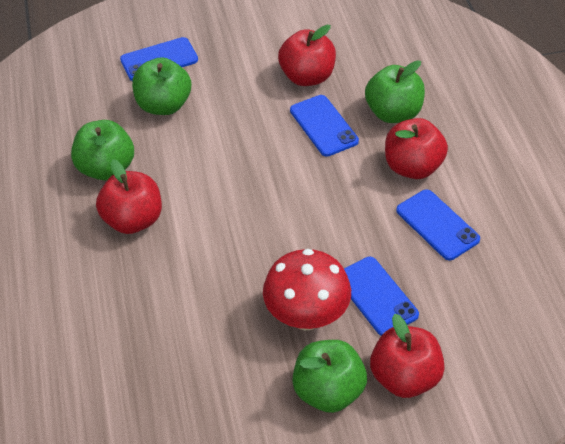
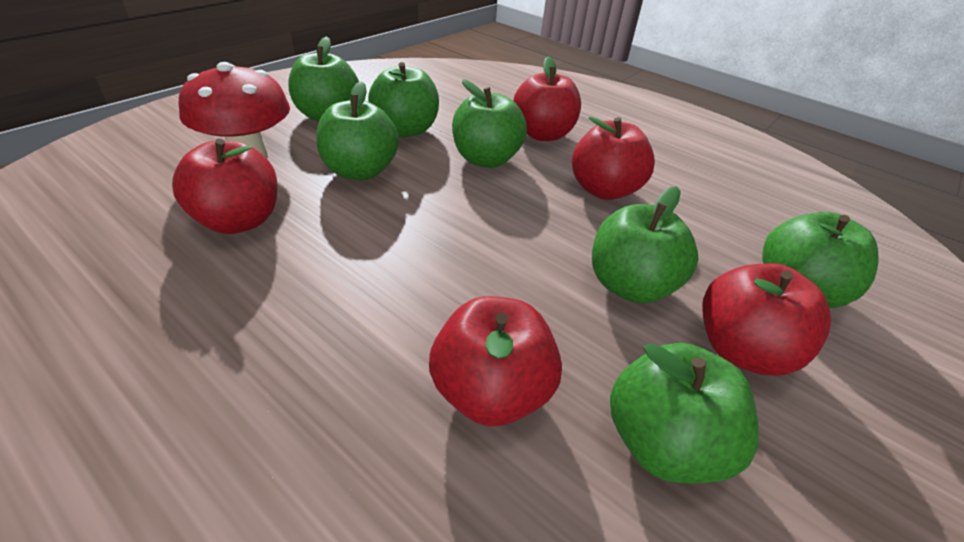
blue phone: 4 -> 0
green apple: 4 -> 7
red apple: 4 -> 5

